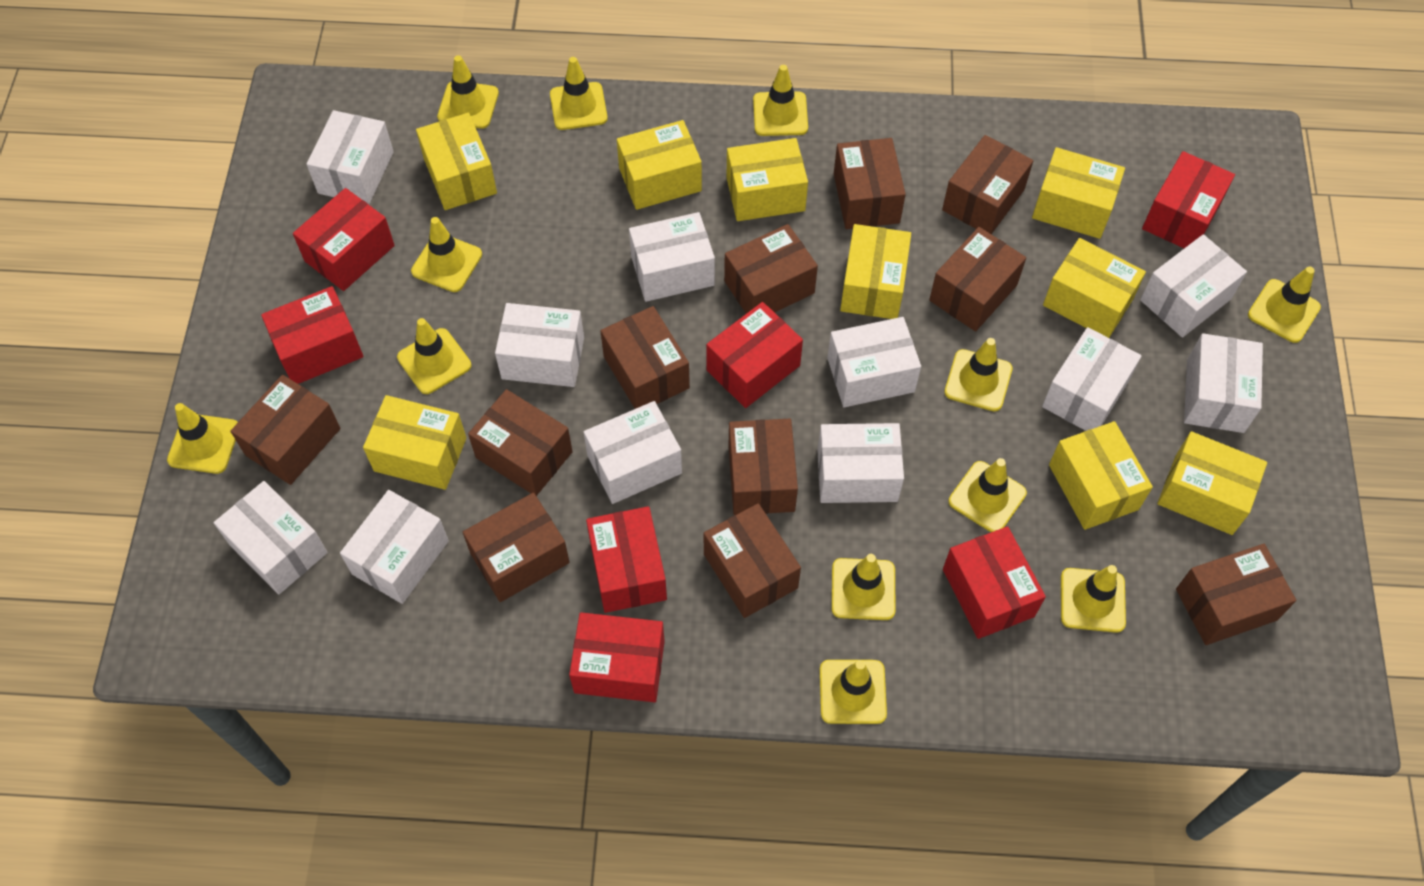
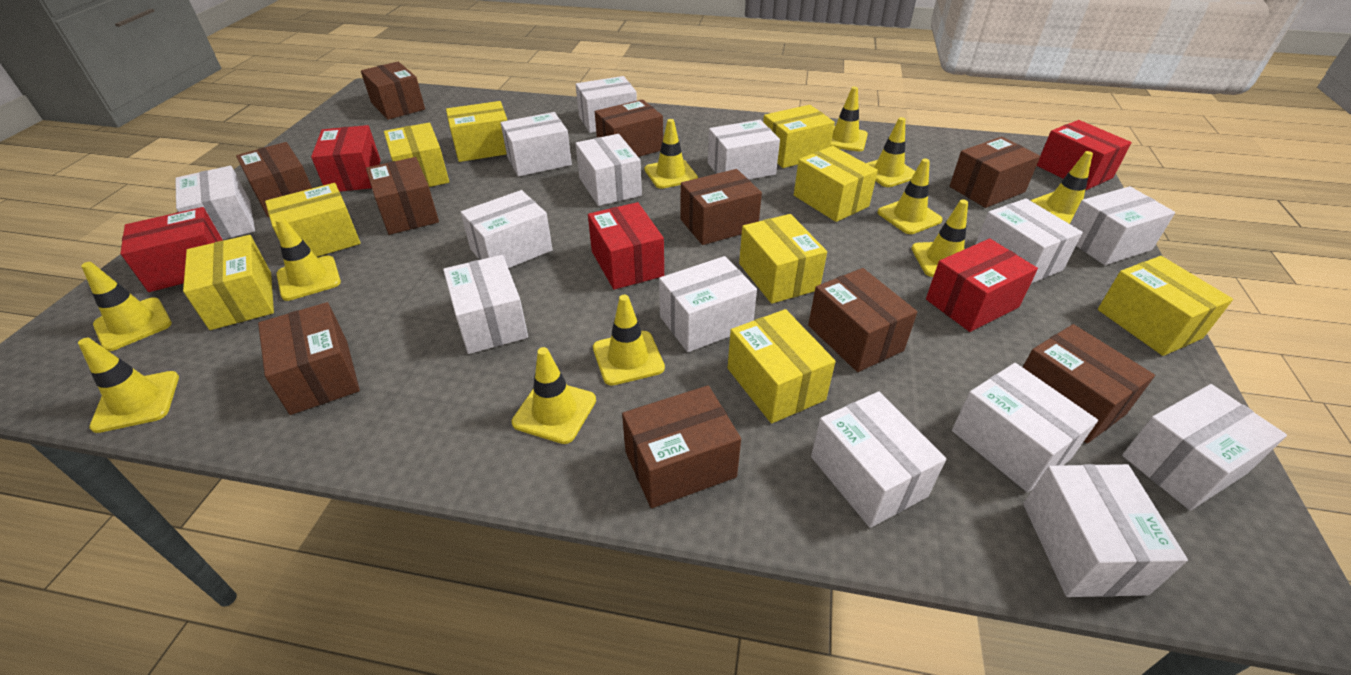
brown box: 11 -> 10
red box: 7 -> 5
white box: 11 -> 14
yellow traffic cone: 12 -> 11

